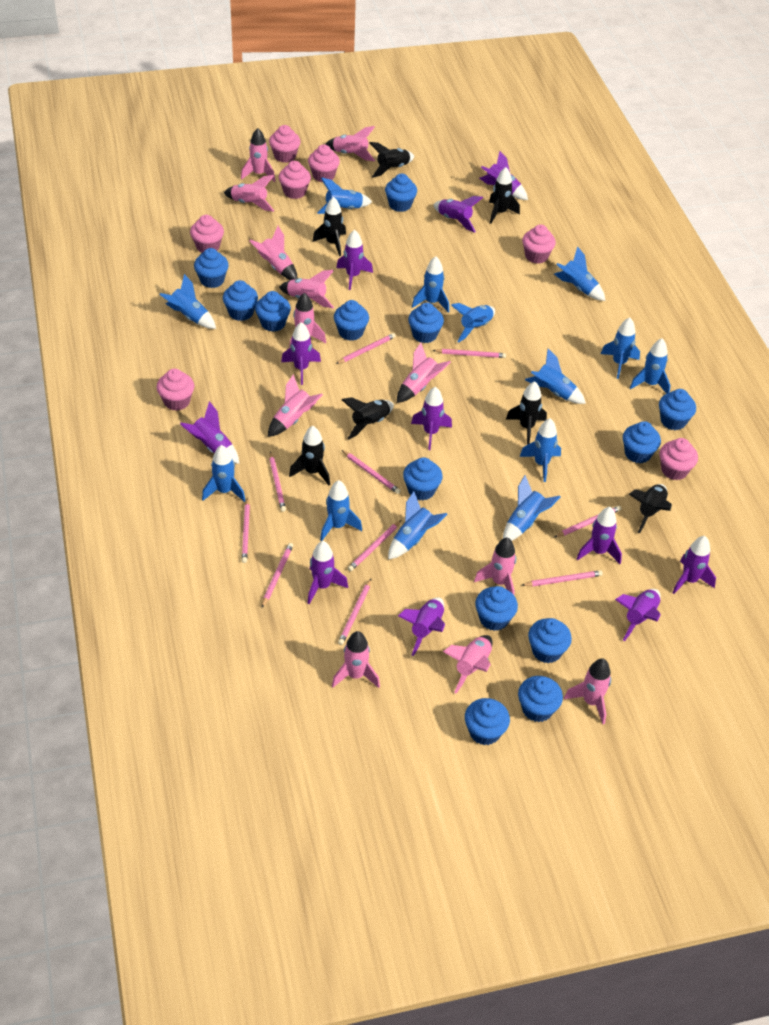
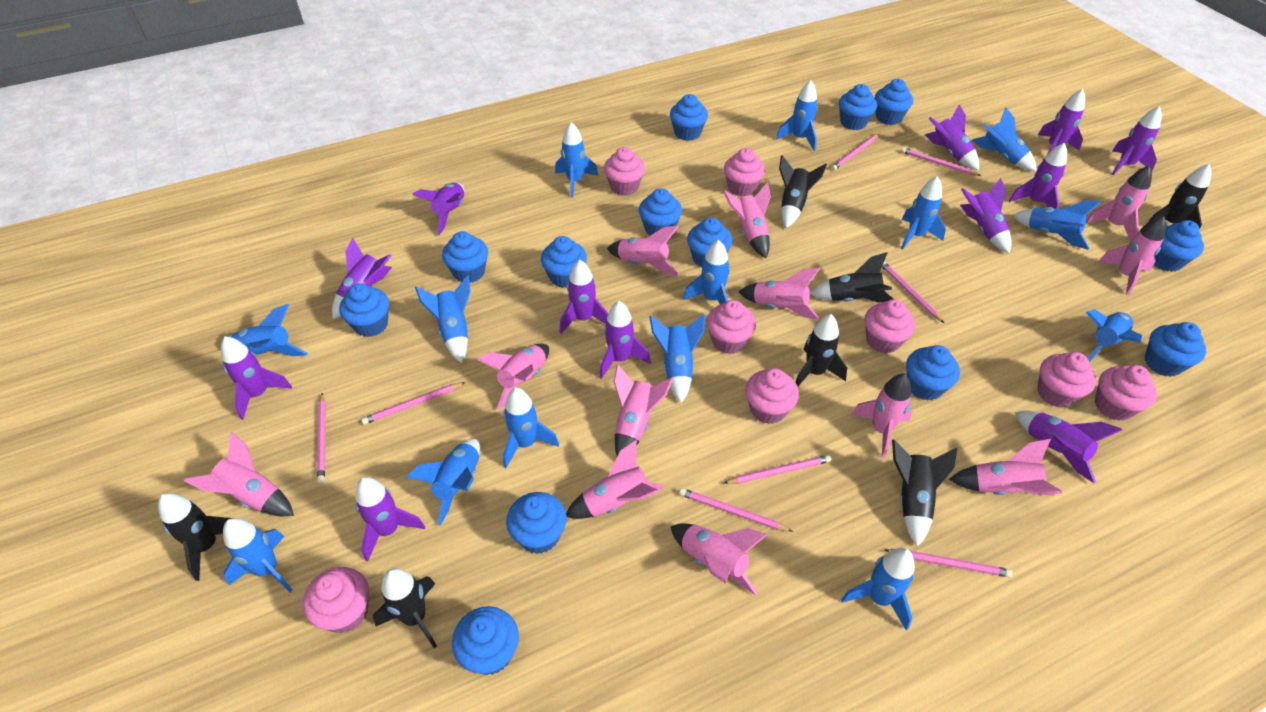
blue rocket: 13 -> 14
pink cupcake: 7 -> 8
pink pencil: 10 -> 8
purple rocket: 11 -> 12

